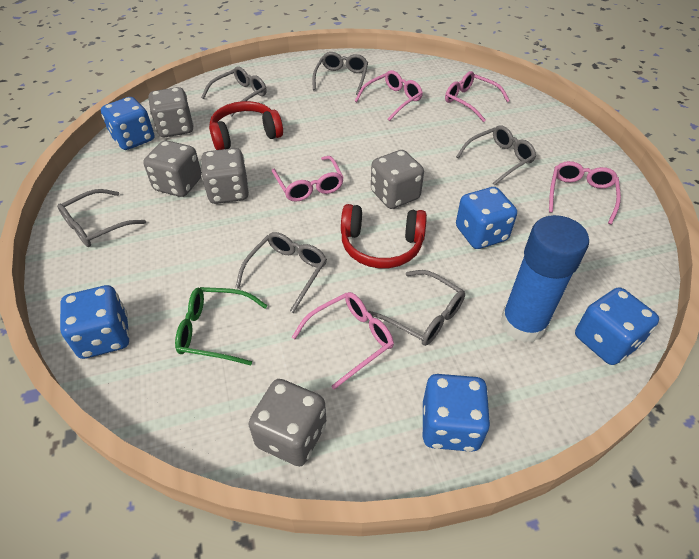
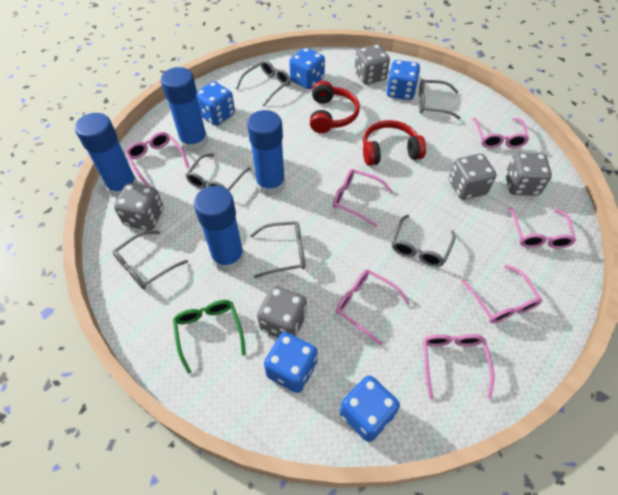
blue glue stick: 1 -> 4
pink glasses: 5 -> 7

